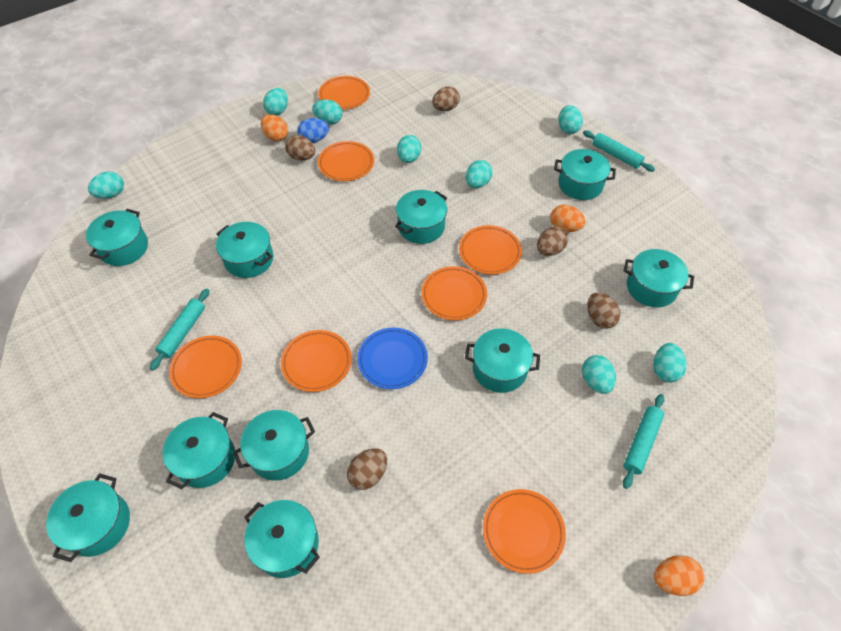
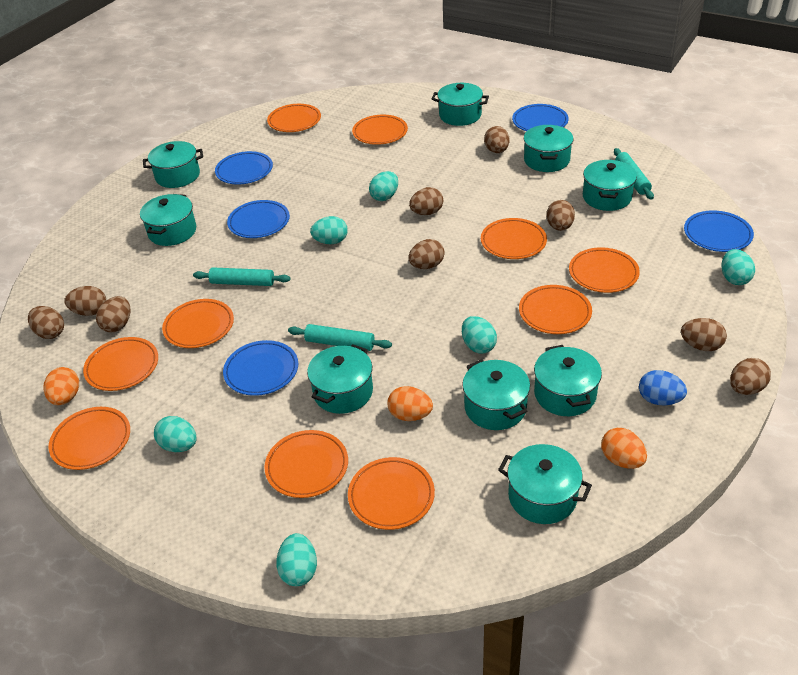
blue plate: 1 -> 5
brown egg: 5 -> 9
orange plate: 7 -> 10
turquoise egg: 8 -> 6
turquoise pot: 10 -> 9

